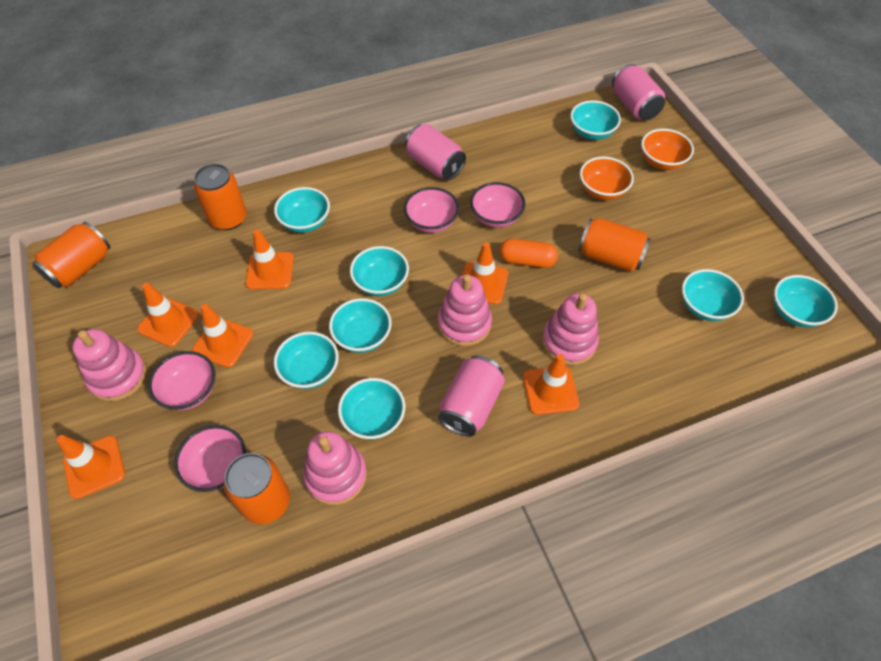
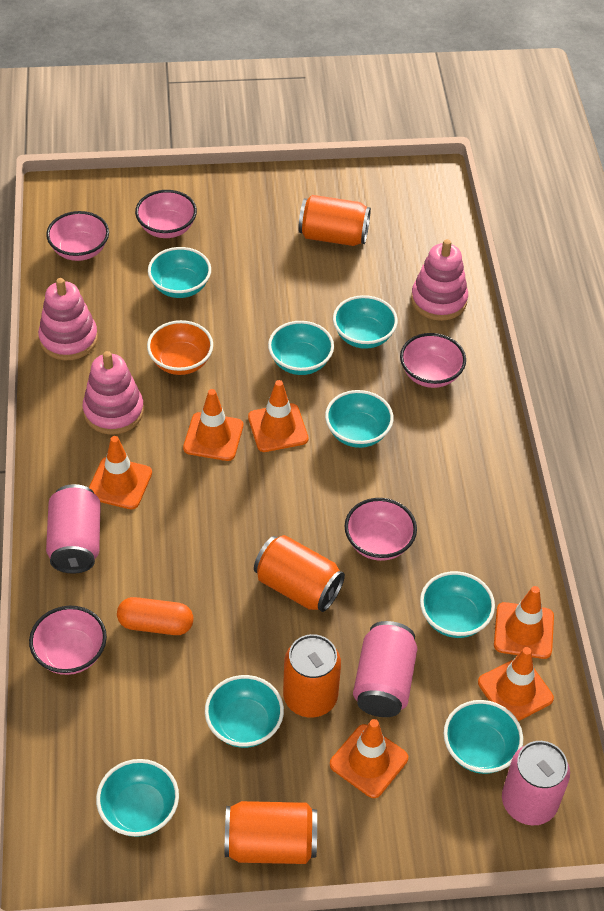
orange bowl: 2 -> 1
pink bowl: 4 -> 5
pink stacking toy: 4 -> 3

